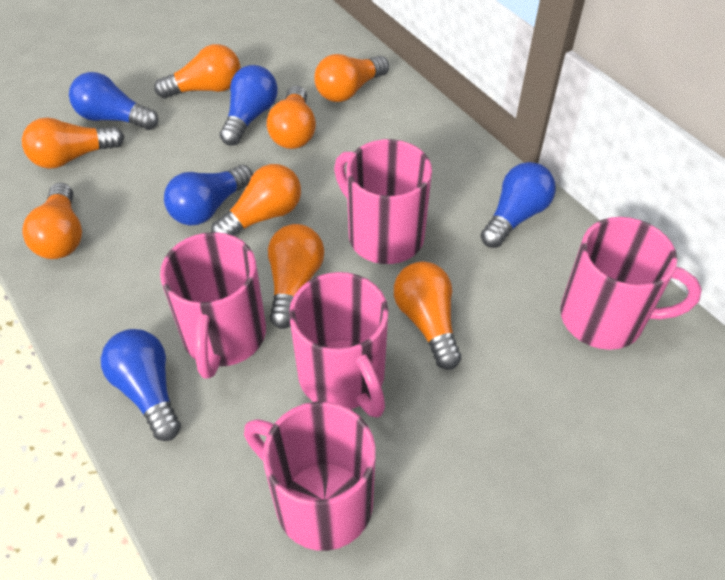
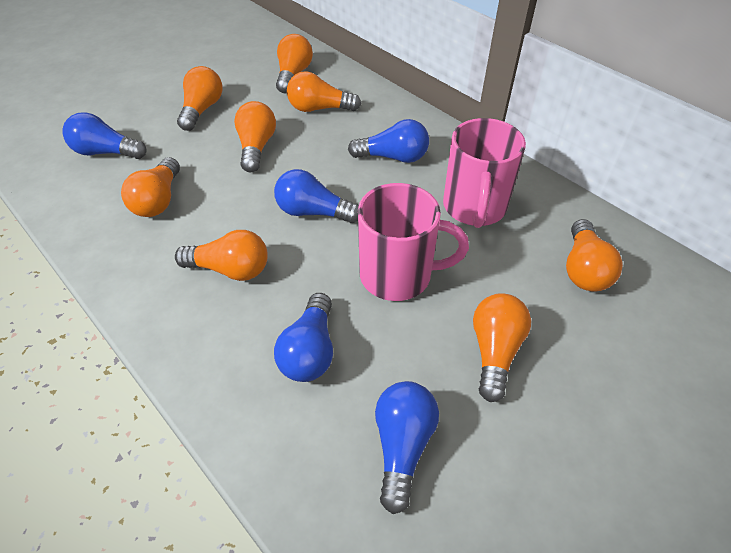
pink mug: 5 -> 2

